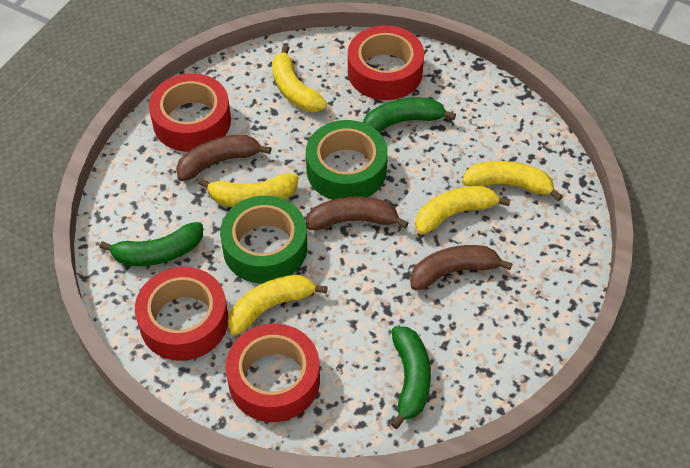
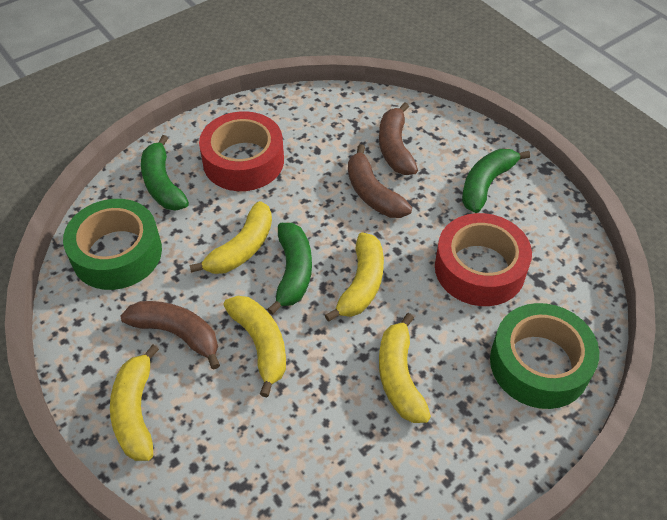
red tape: 4 -> 2

